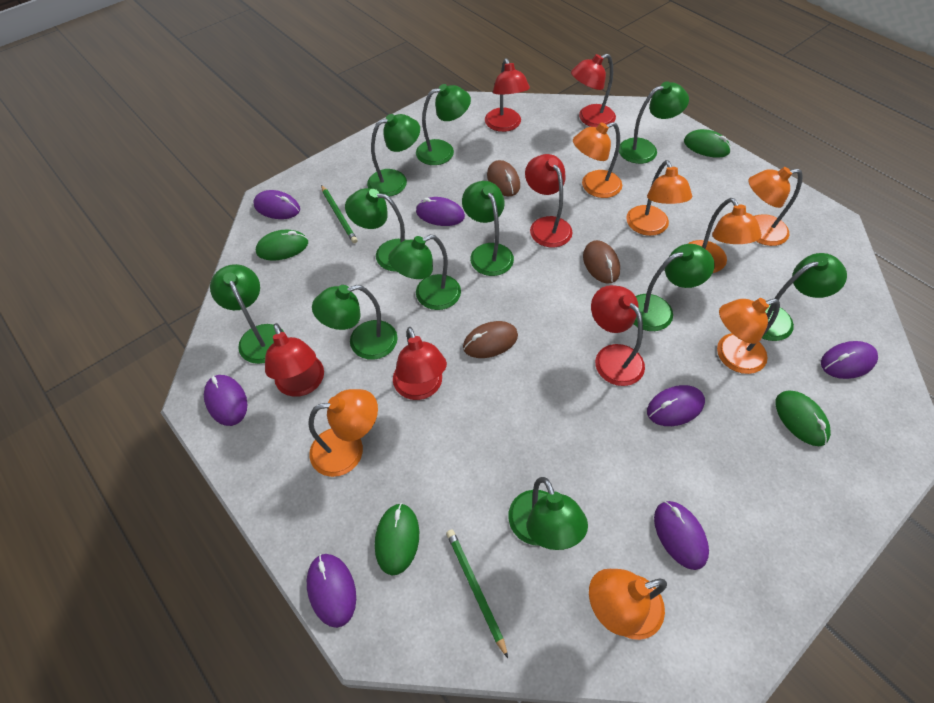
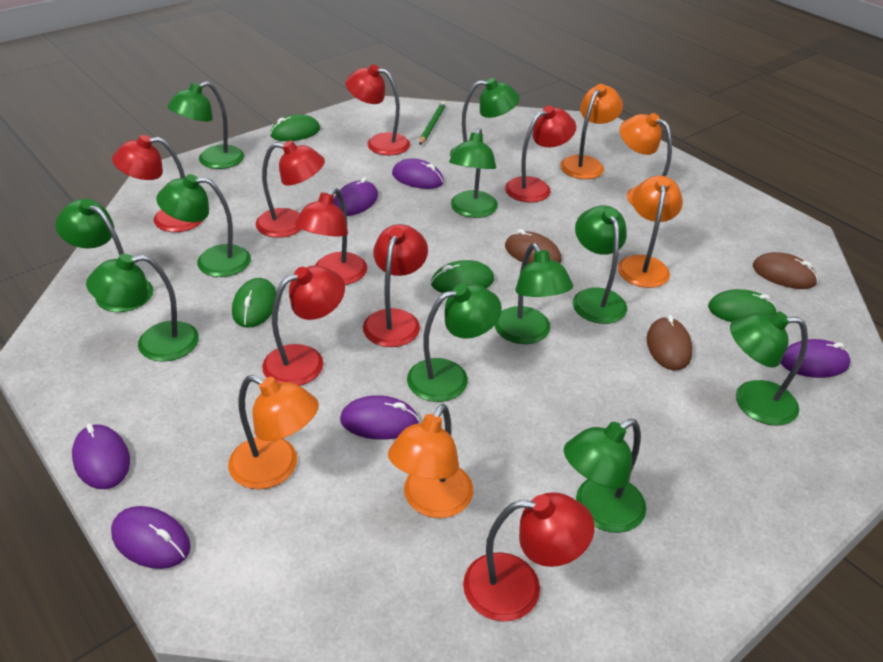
green pencil: 2 -> 1
orange lamp: 7 -> 5
purple mouse: 7 -> 6
red lamp: 6 -> 8

